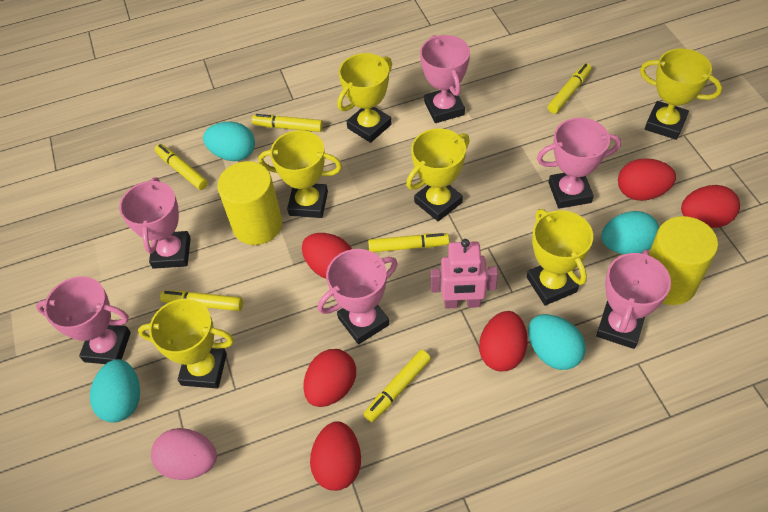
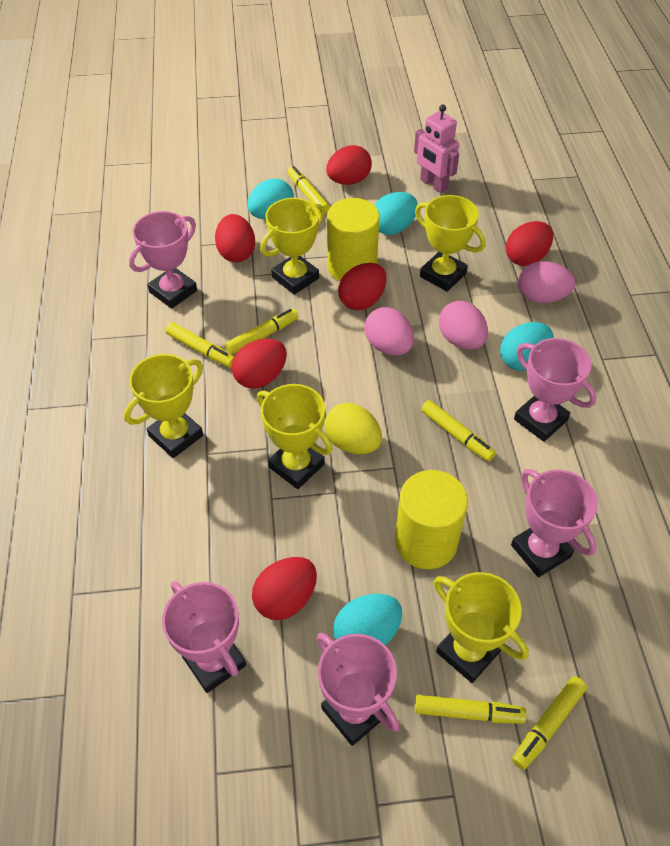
pink egg: 1 -> 3
pink trophy: 6 -> 5
yellow egg: 0 -> 1
yellow trophy: 6 -> 5

